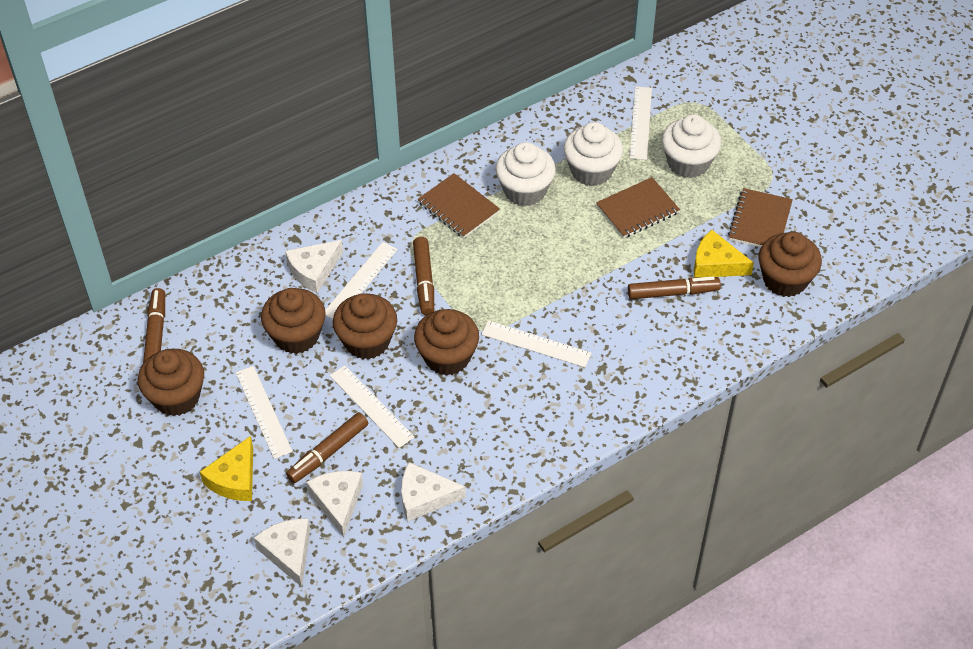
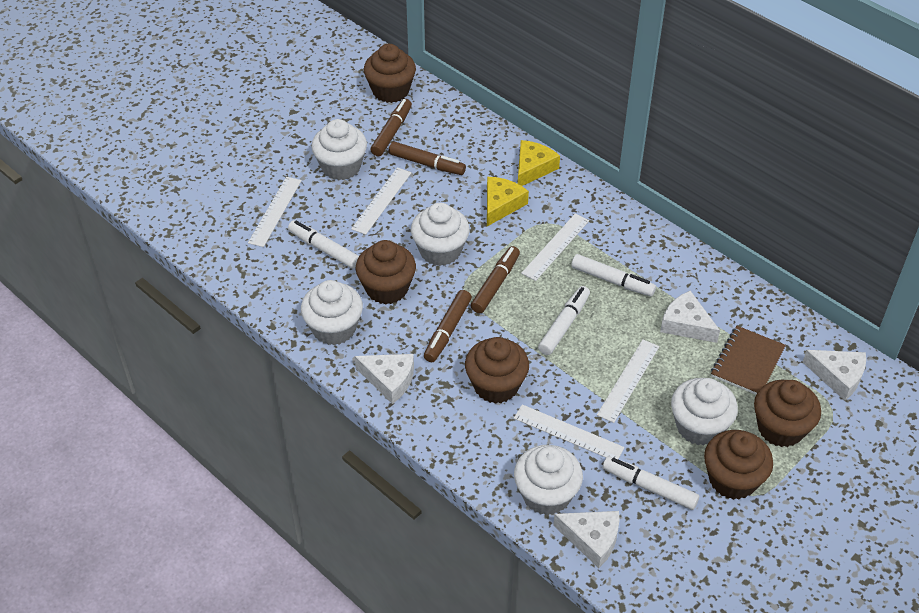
brown notebook: 3 -> 1
white cupcake: 3 -> 5
white marker: 0 -> 4

